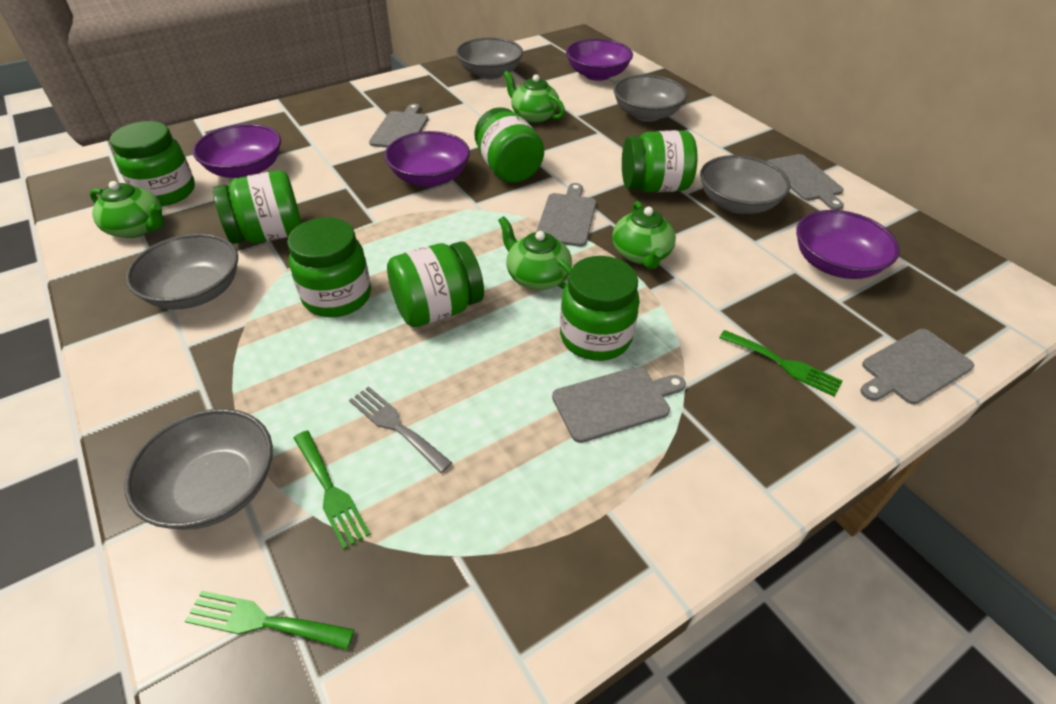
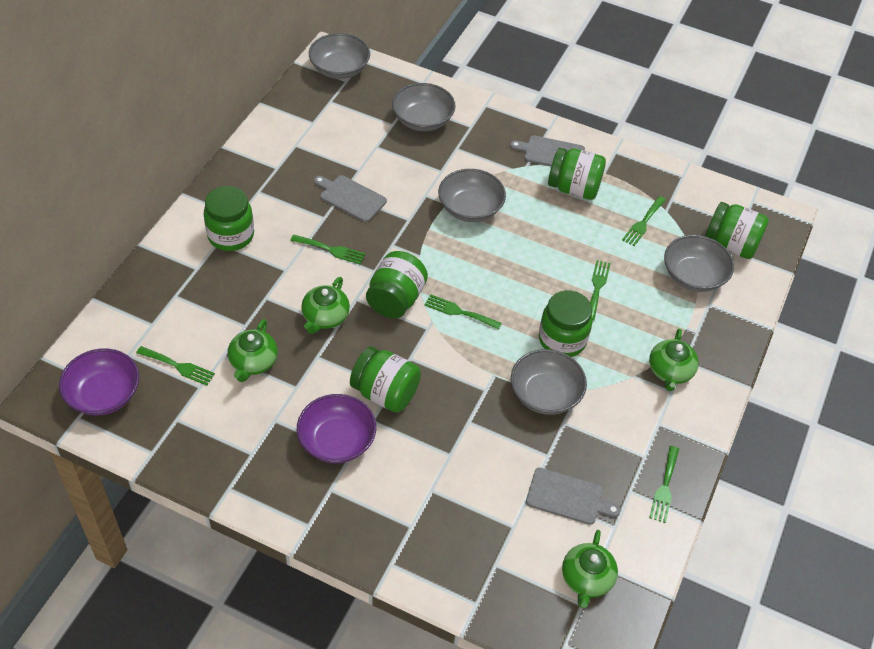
green fork: 3 -> 6
green jar: 7 -> 6
grey cutting board: 5 -> 3
grey fork: 1 -> 0
purple bowl: 4 -> 2

